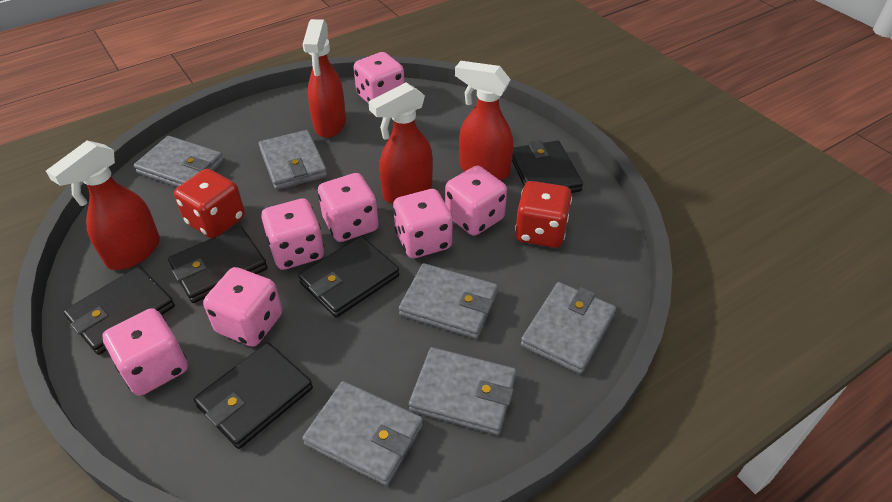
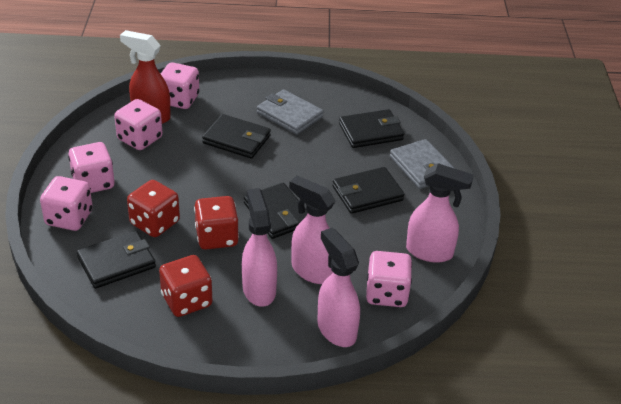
grey wallet: 6 -> 2
pink dice: 7 -> 5
pink spray bottle: 0 -> 4
red dice: 2 -> 3
red spray bottle: 4 -> 1

